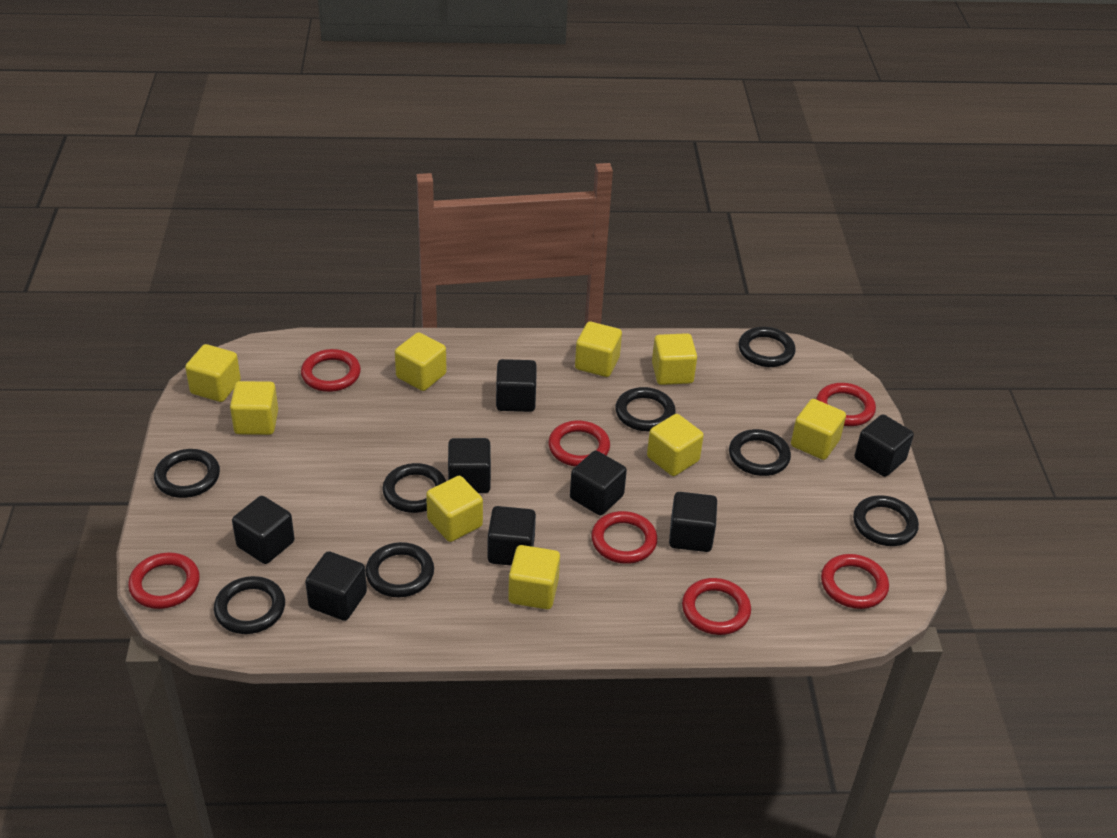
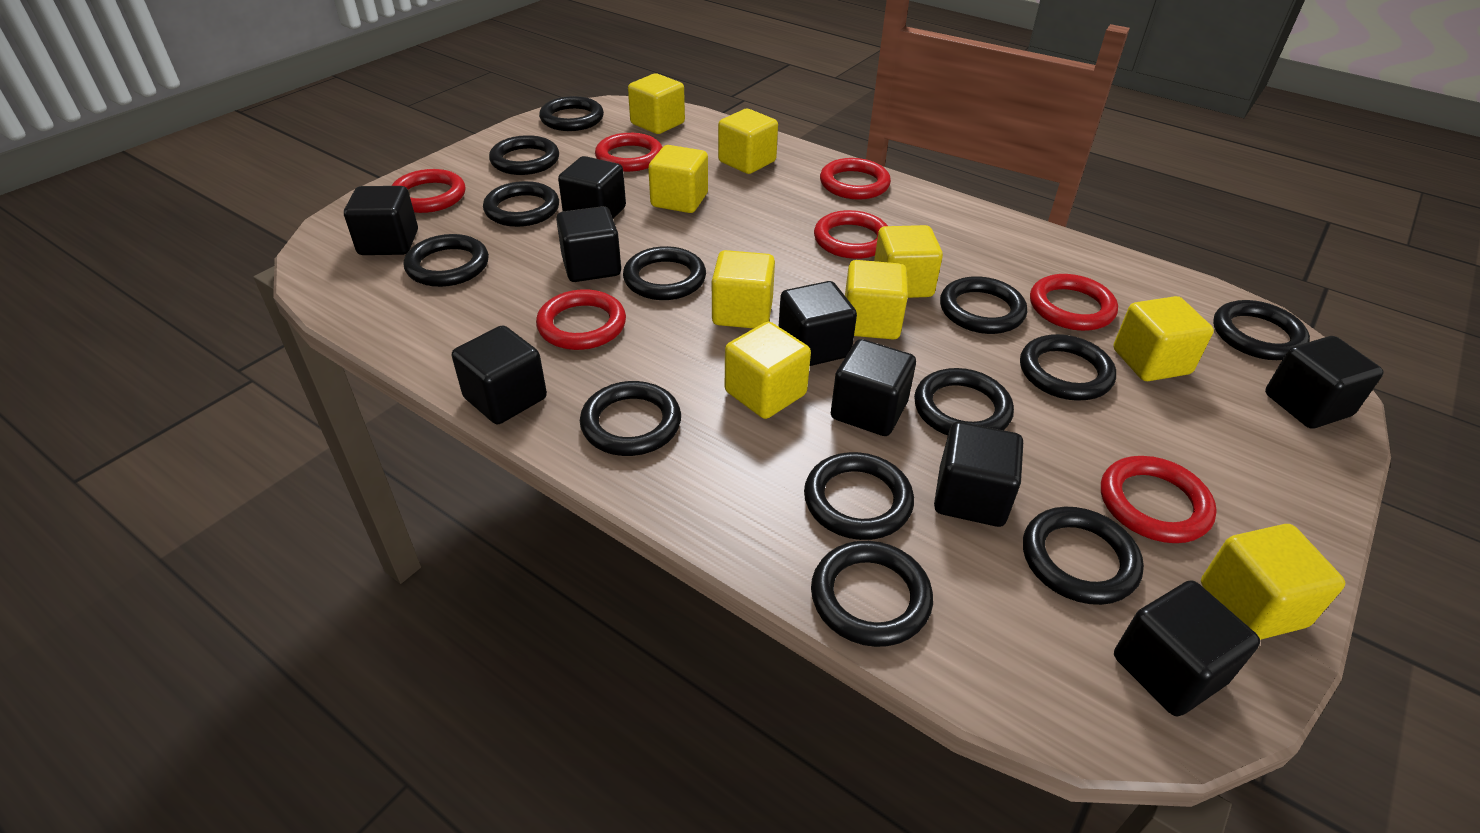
black cube: 8 -> 9
black ring: 8 -> 13

